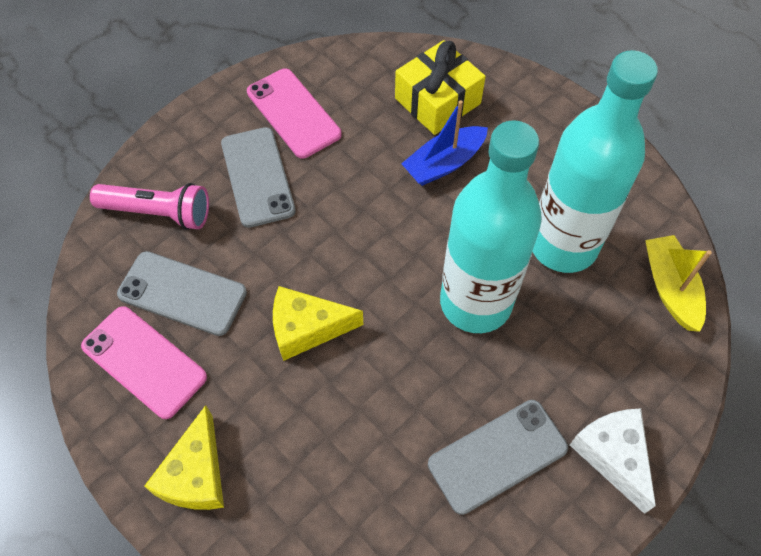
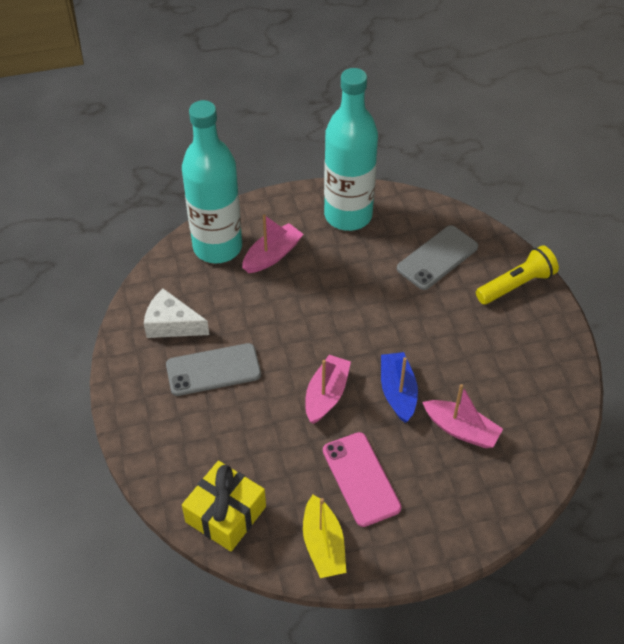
grey phone: 3 -> 2
pink boat: 0 -> 3
pink flashlight: 1 -> 0
pink phone: 2 -> 1
yellow cheese: 2 -> 0
yellow flashlight: 0 -> 1

